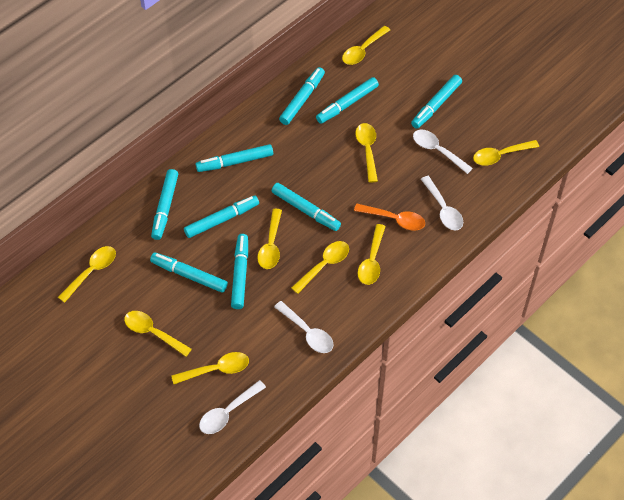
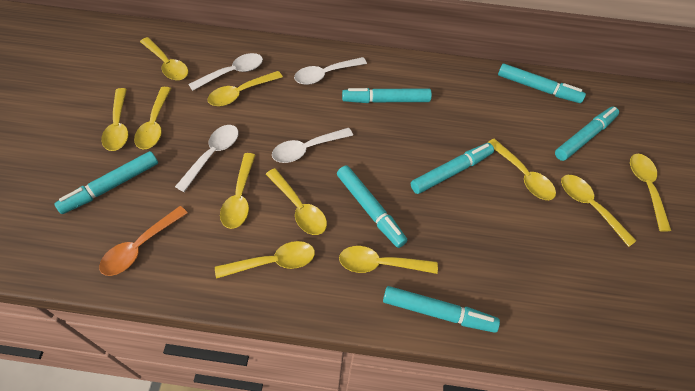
turquoise marker: 9 -> 7
yellow spoon: 9 -> 11

